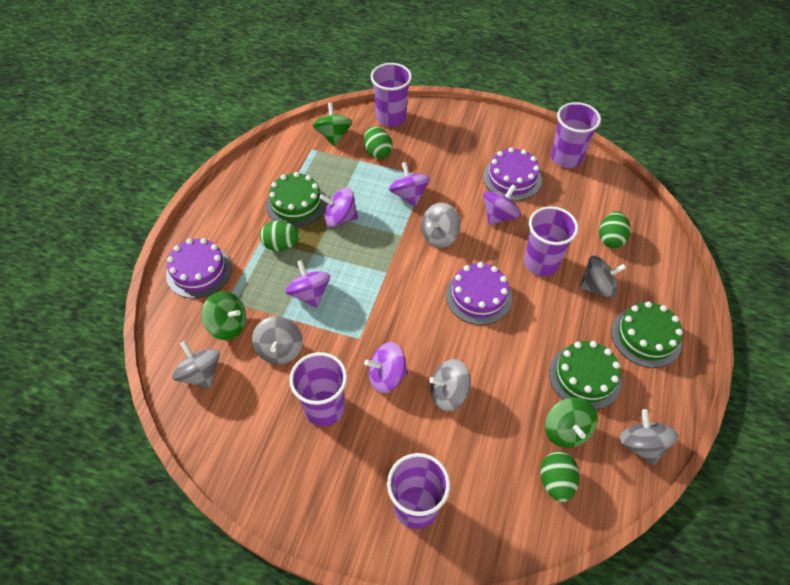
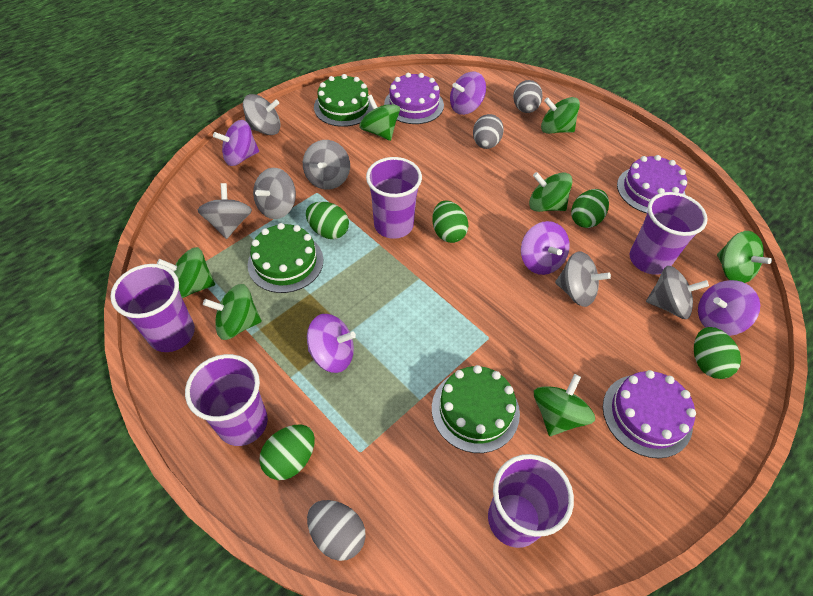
green egg: 4 -> 5
green spinning top: 3 -> 7
grey egg: 0 -> 3

